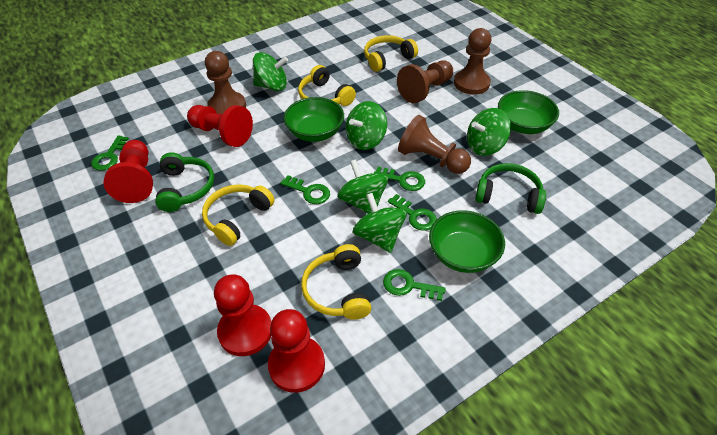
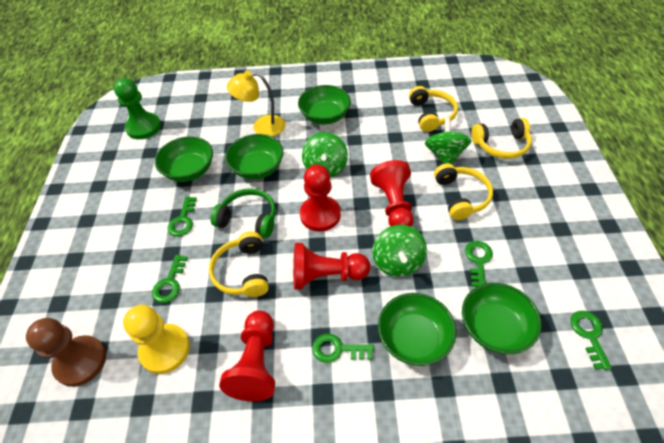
brown pawn: 4 -> 1
green bowl: 3 -> 5
green headphones: 2 -> 1
green pawn: 0 -> 1
green spinning top: 5 -> 3
yellow lamp: 0 -> 1
yellow pawn: 0 -> 1

